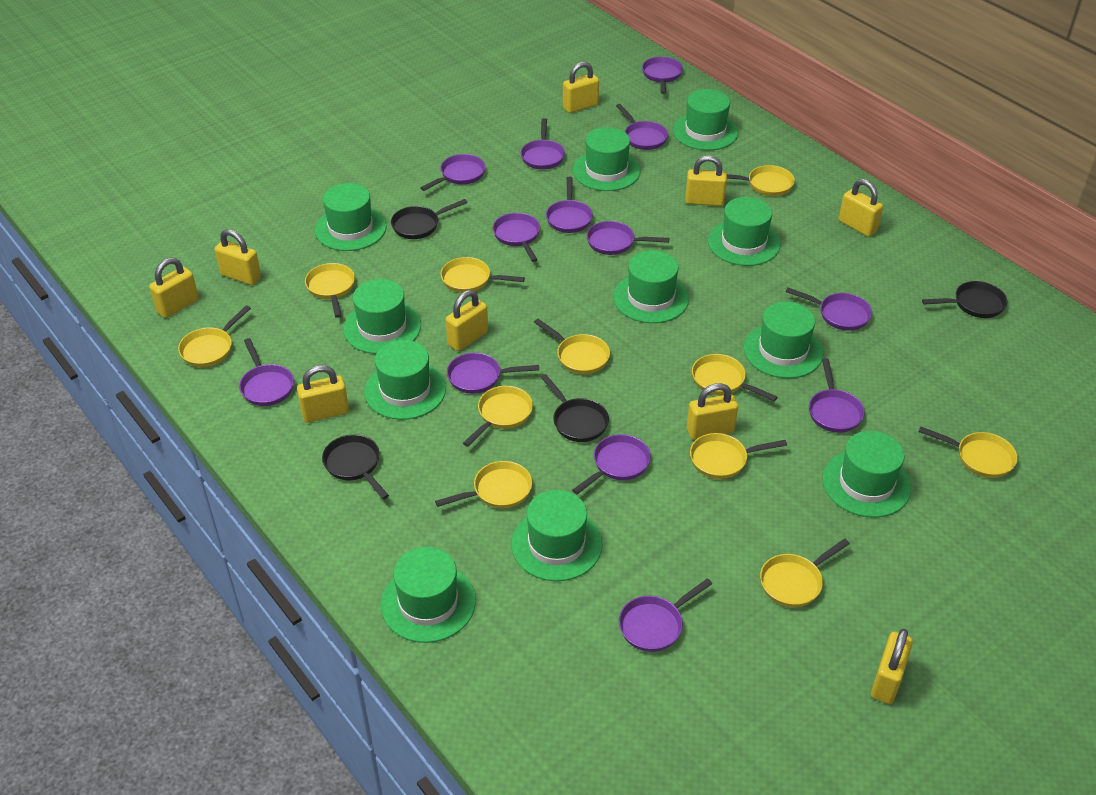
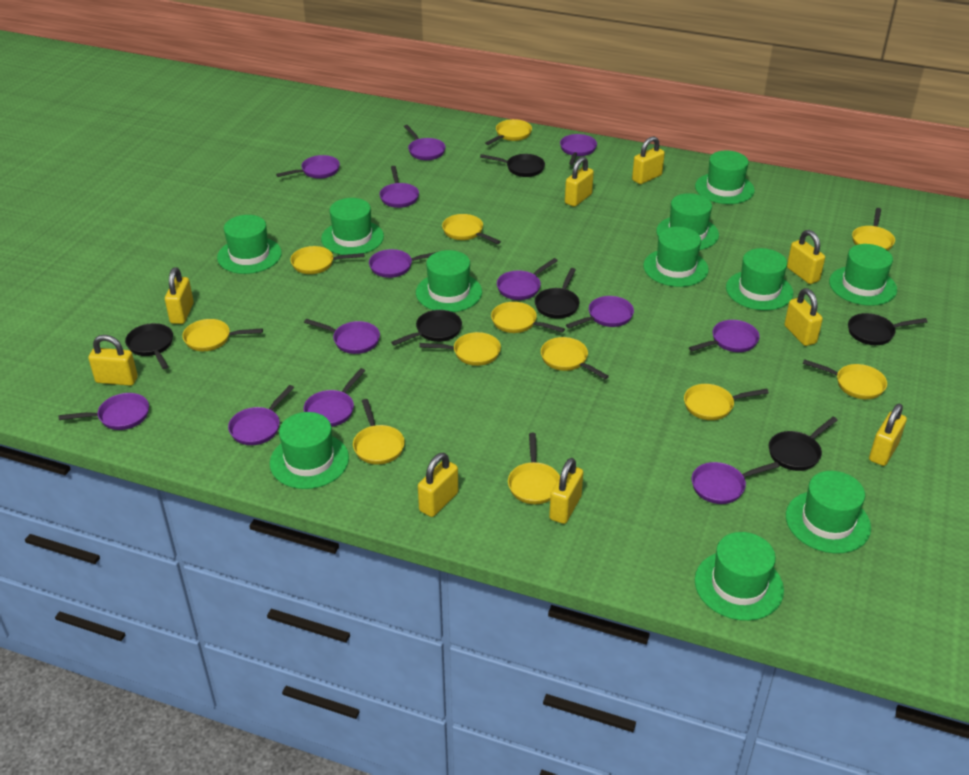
black pan: 4 -> 6
yellow pan: 11 -> 12

